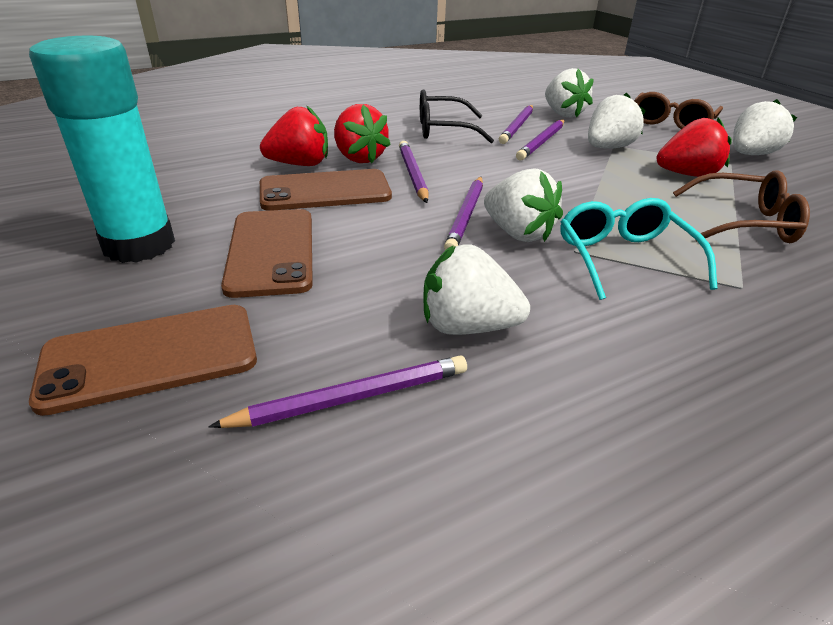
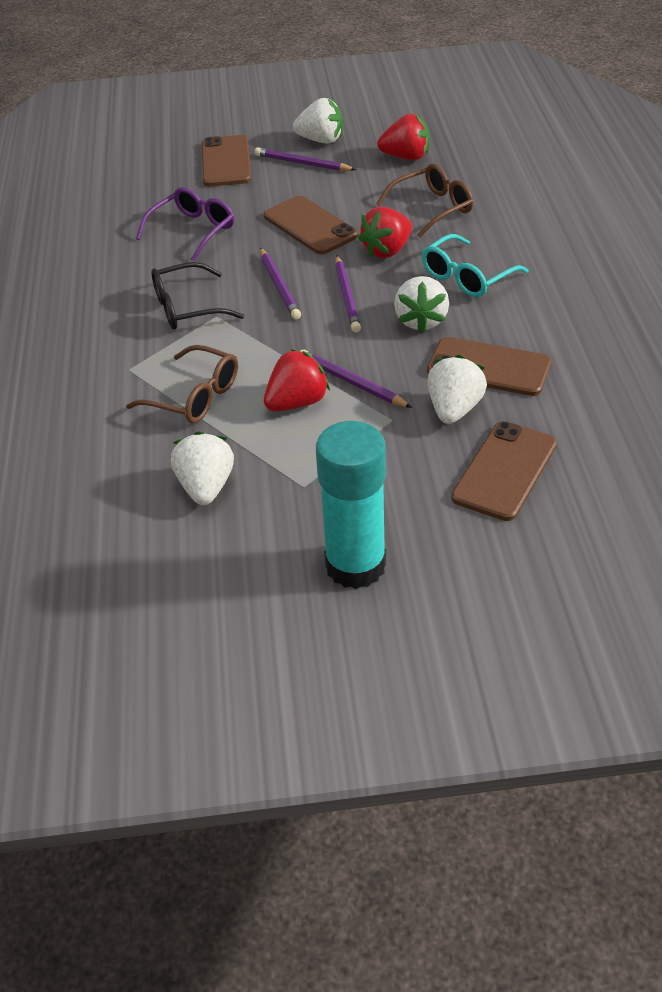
brown phone: 3 -> 4
purple glasses: 0 -> 1
purple pencil: 5 -> 4
white strawberry: 5 -> 4

